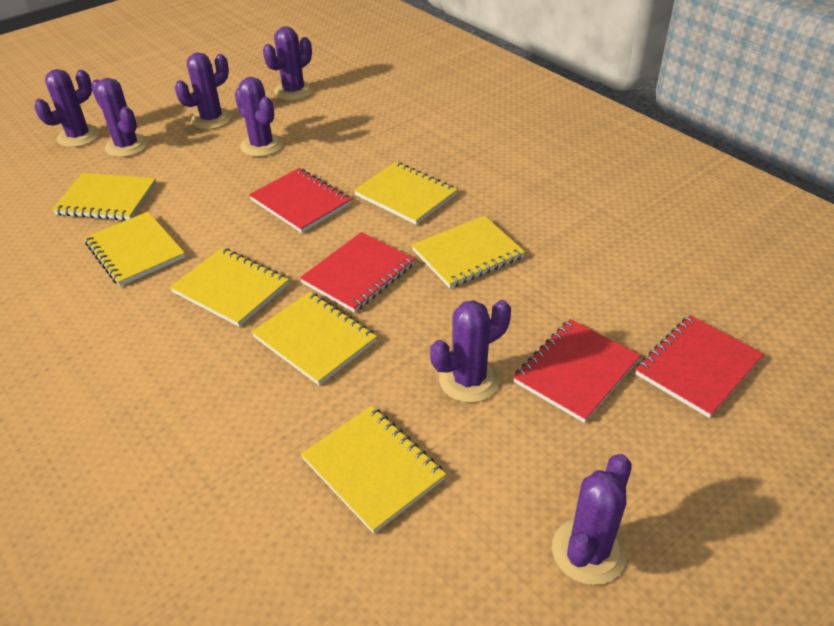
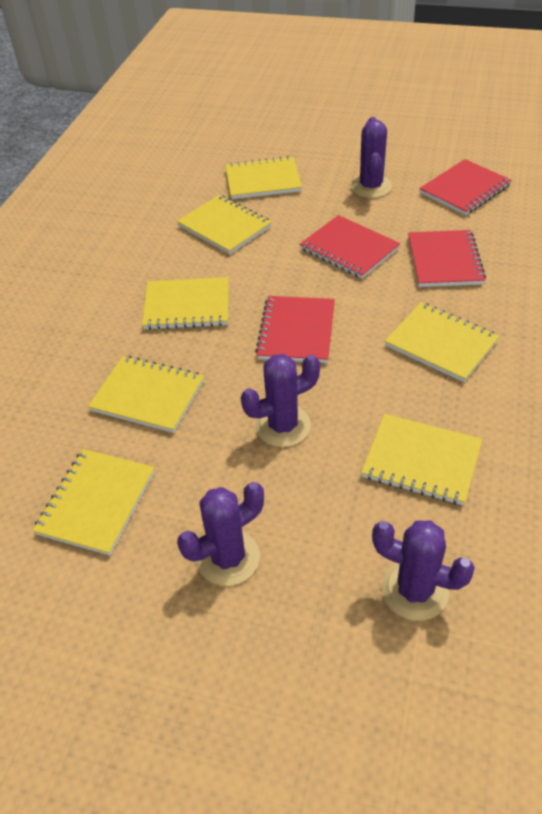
purple cactus: 7 -> 4

